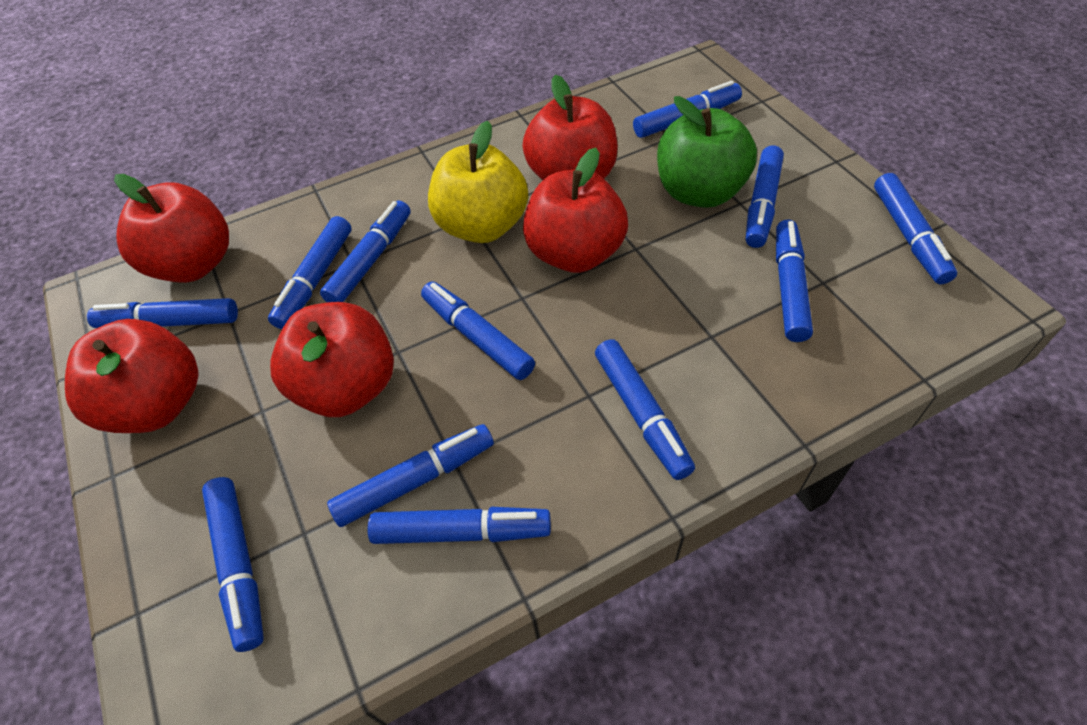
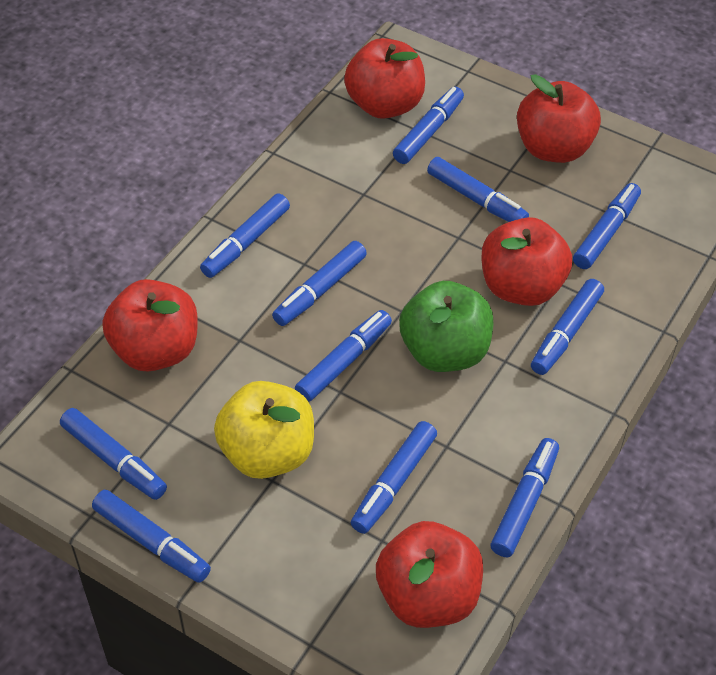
blue marker: 12 -> 11

